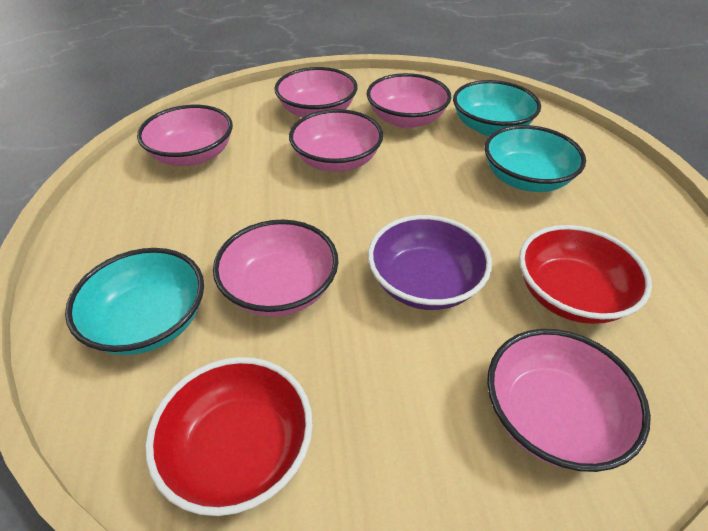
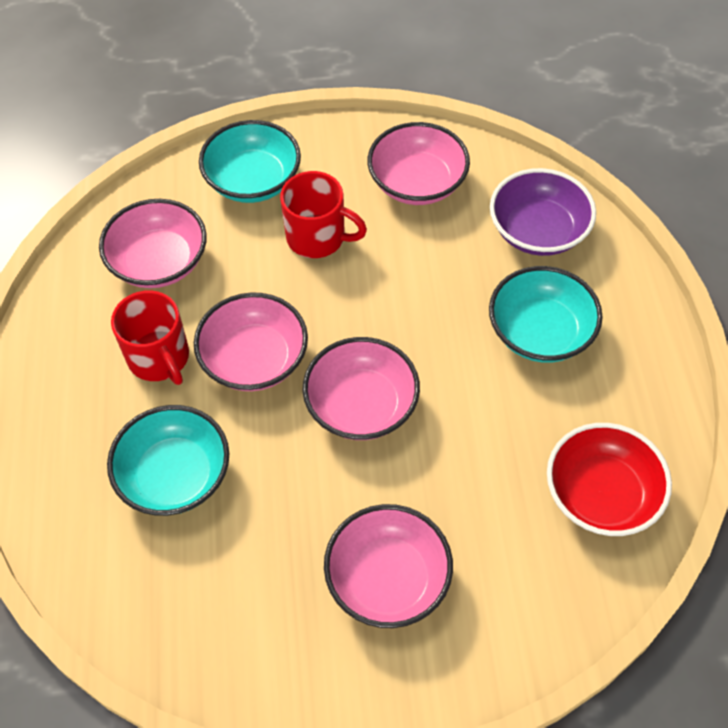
pink bowl: 6 -> 5
red bowl: 2 -> 1
red mug: 0 -> 2

